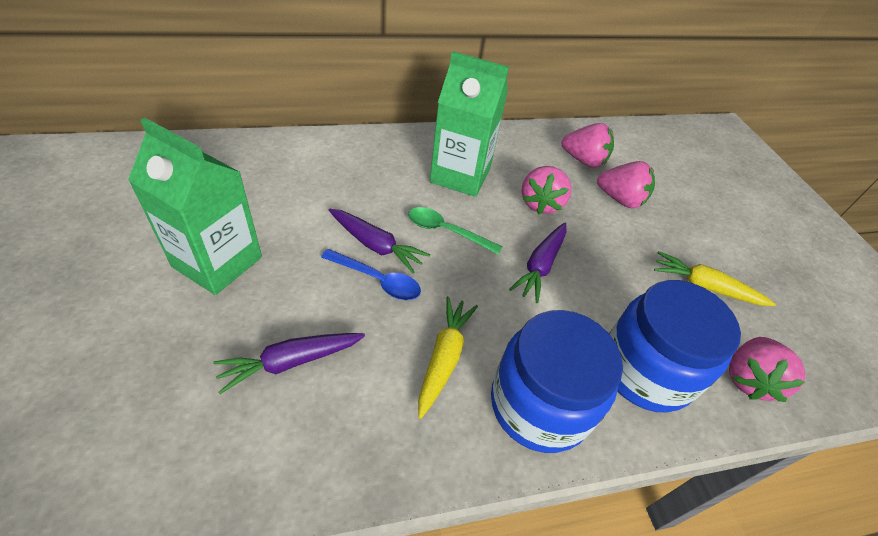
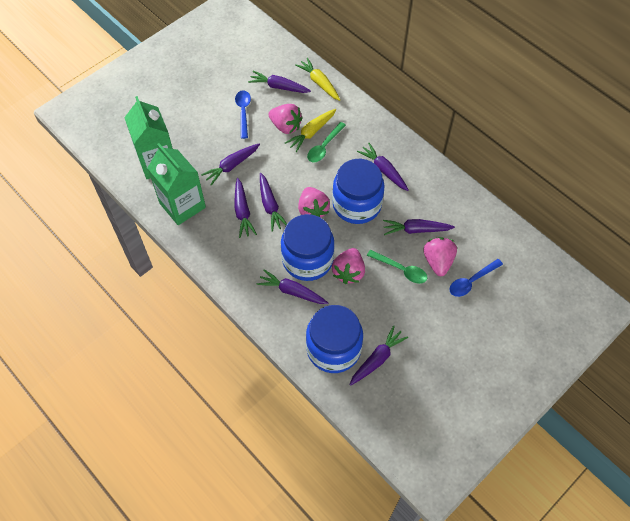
blue jar: 2 -> 3
blue spoon: 1 -> 2
green spoon: 1 -> 2
purple carrot: 3 -> 8

